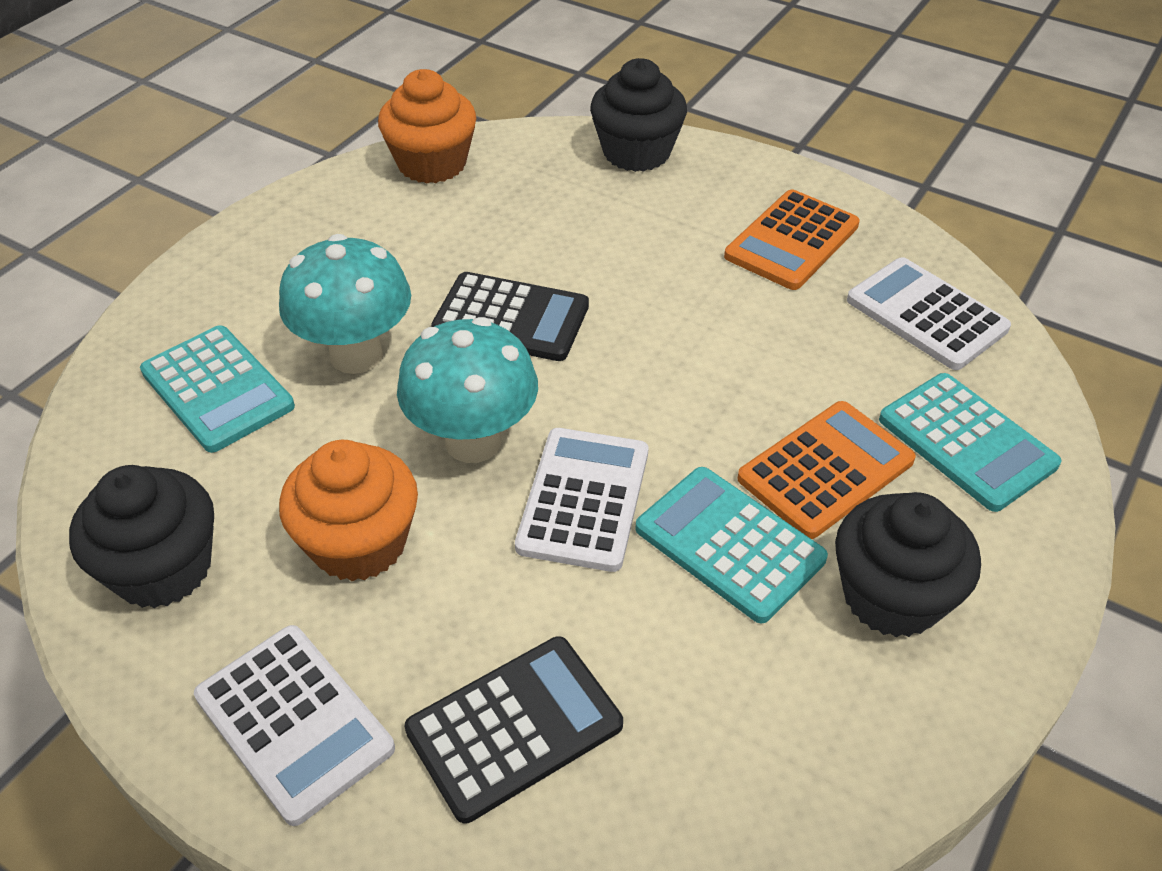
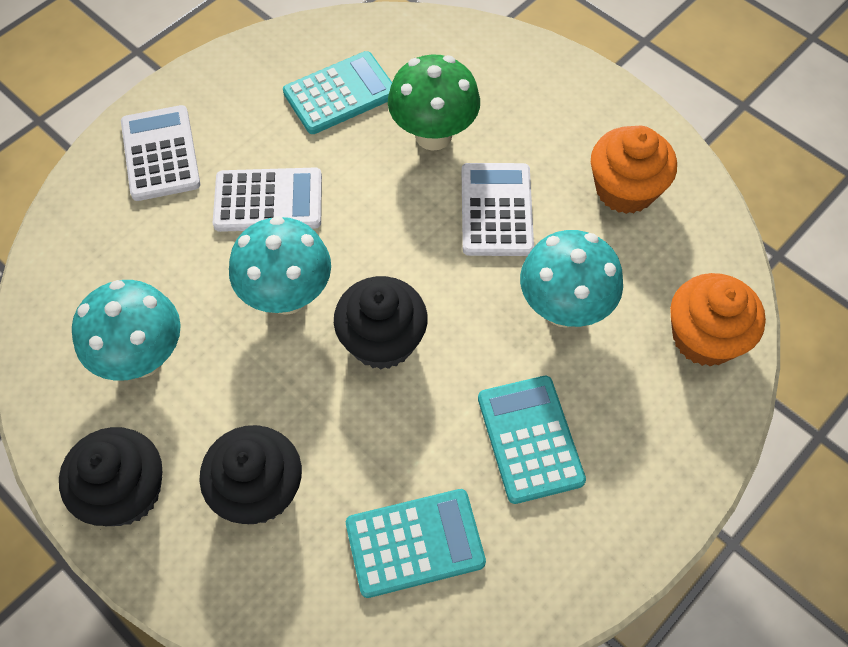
black calculator: 2 -> 0
green mushroom: 0 -> 1
orange calculator: 2 -> 0
turquoise mushroom: 2 -> 3

